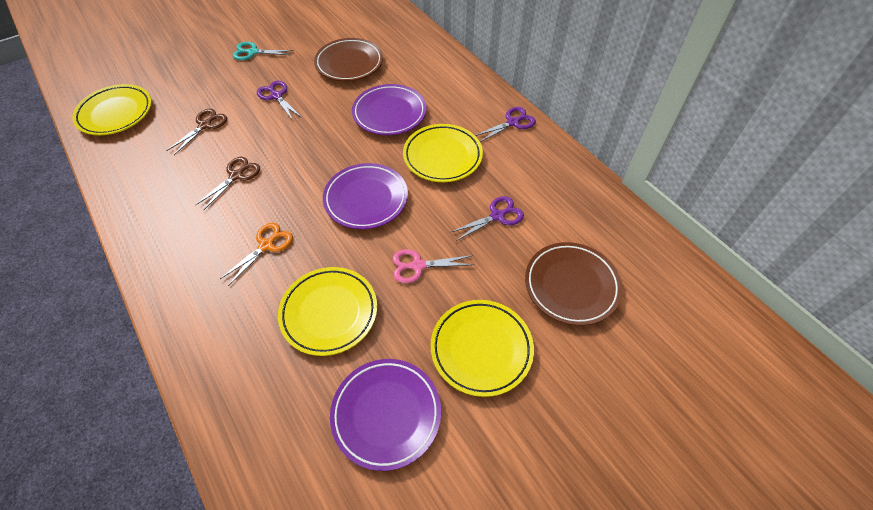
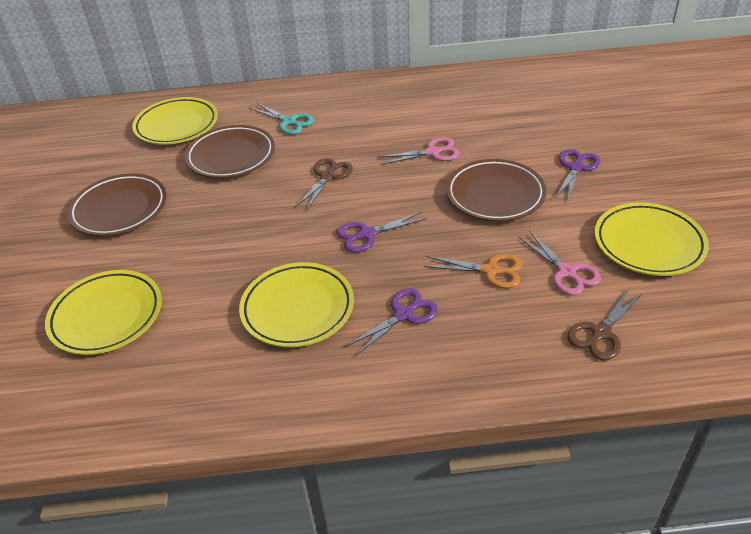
brown plate: 2 -> 3
pink scissors: 1 -> 2
purple plate: 3 -> 0

